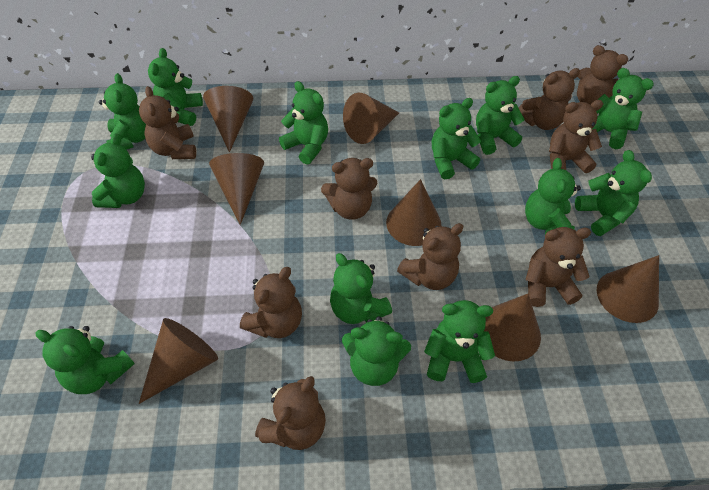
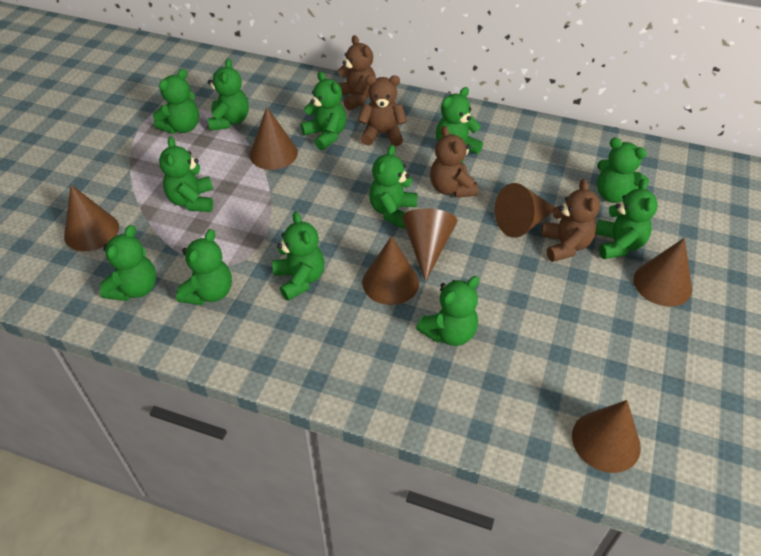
brown teddy bear: 9 -> 4
green teddy bear: 13 -> 12

